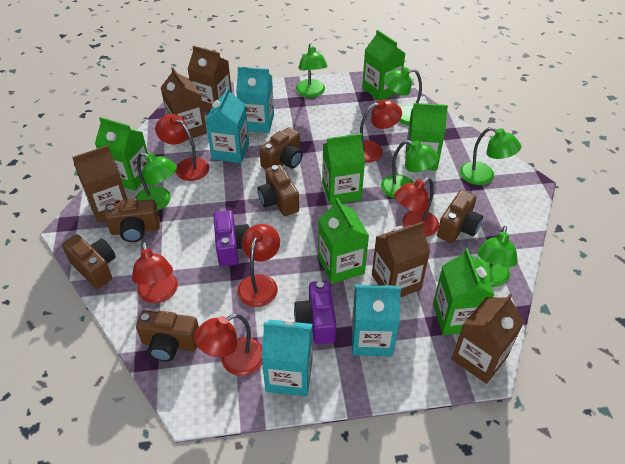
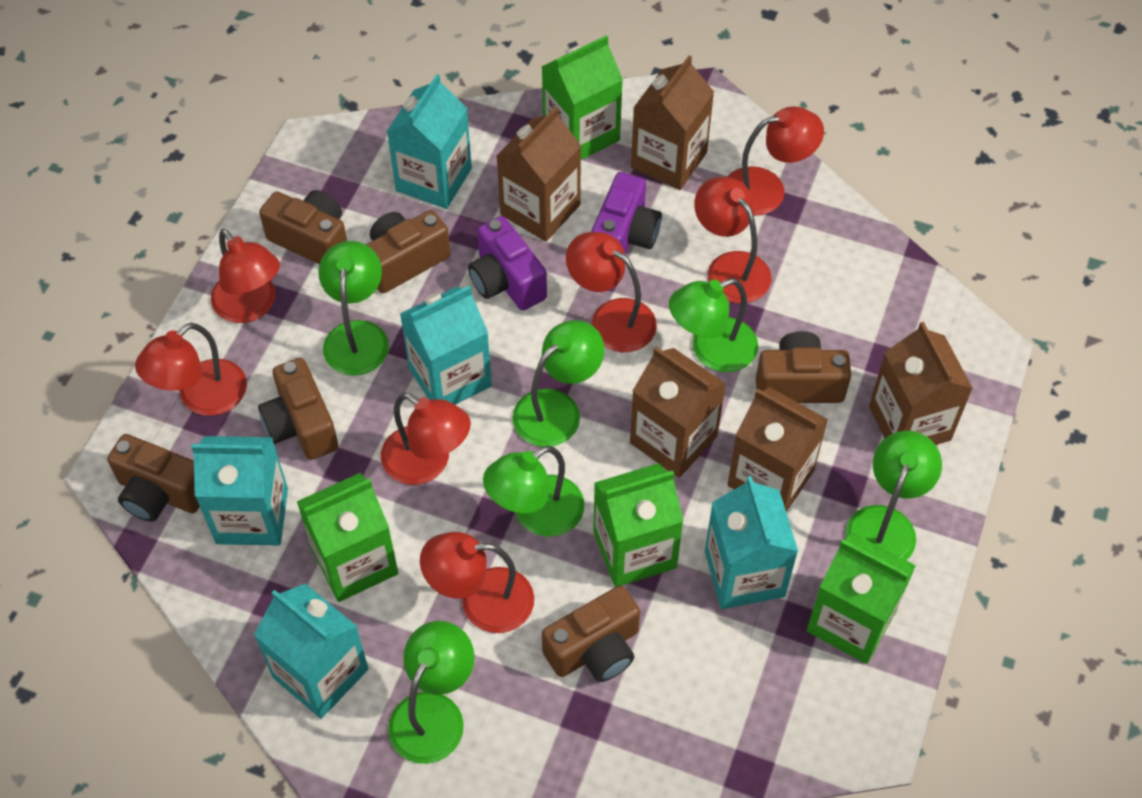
green carton: 6 -> 4
red lamp: 6 -> 7
turquoise carton: 4 -> 5

